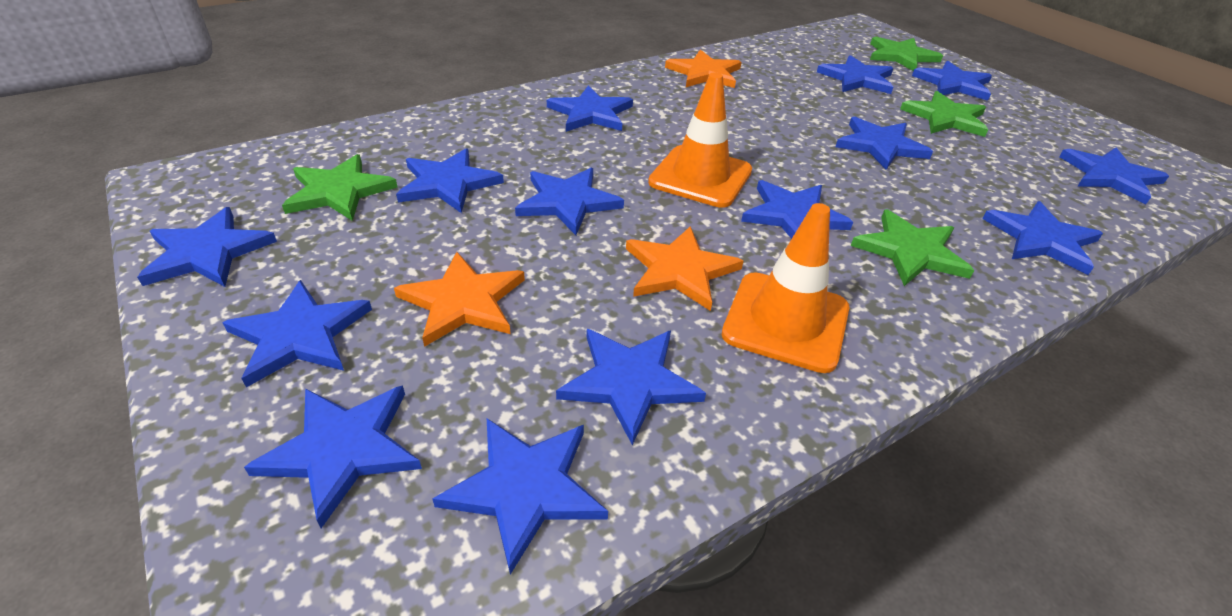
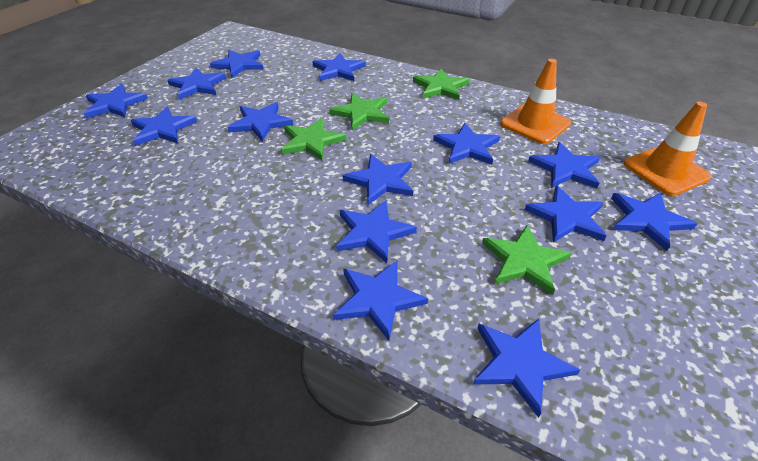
orange star: 3 -> 0

